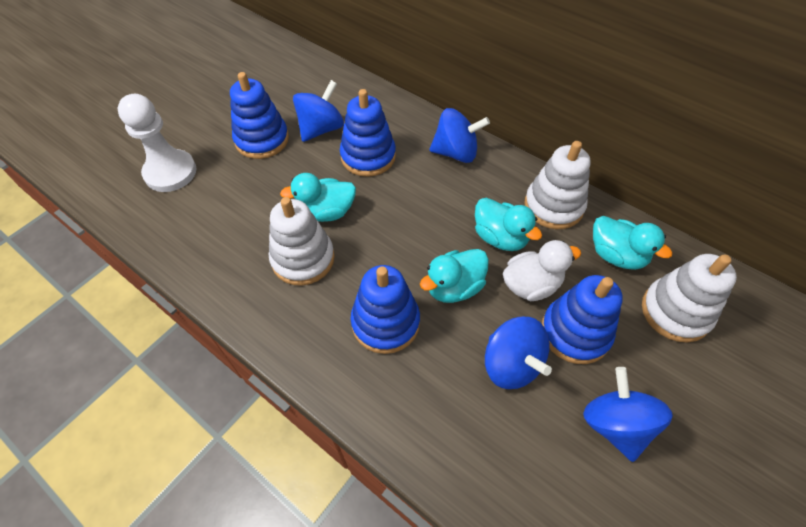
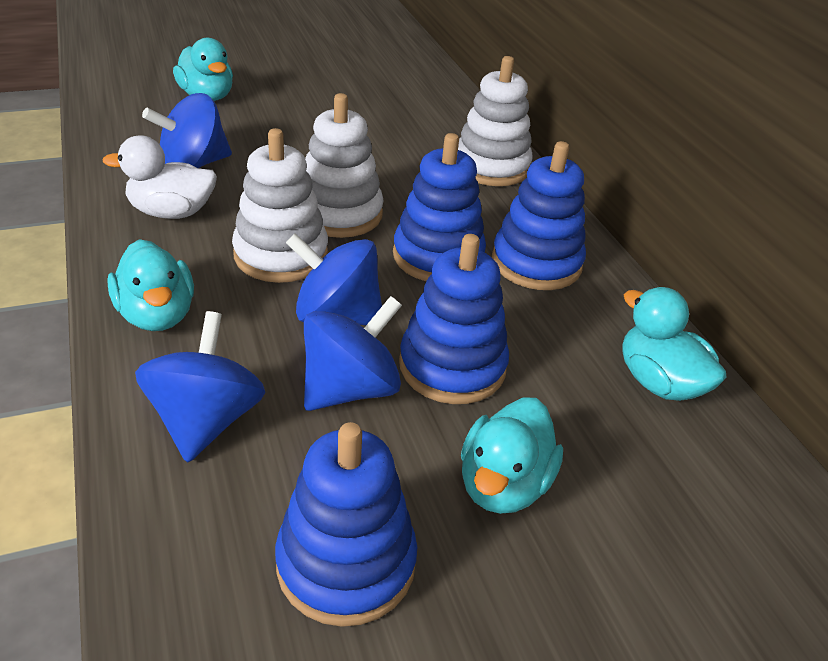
white pawn: 1 -> 0

